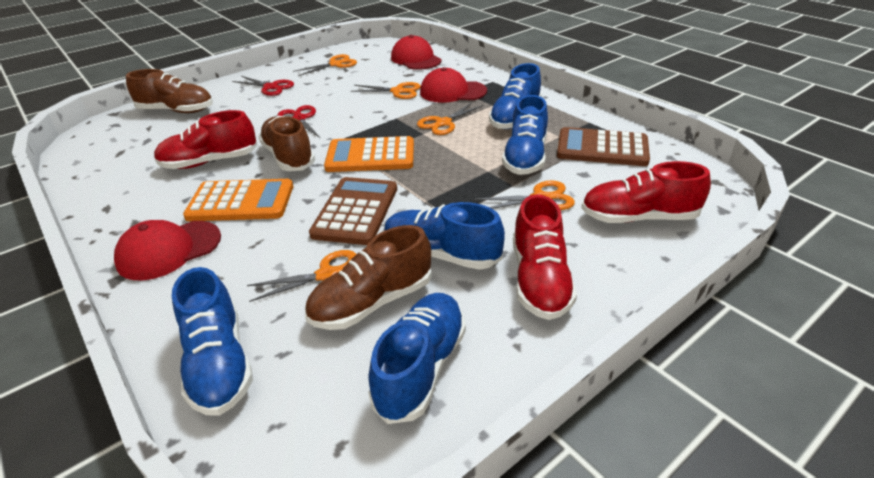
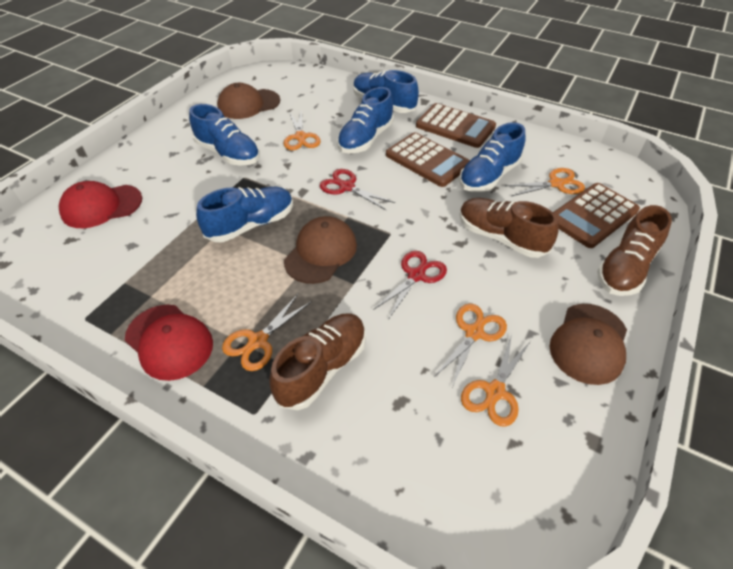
brown calculator: 2 -> 3
brown cap: 0 -> 3
orange calculator: 2 -> 0
red cap: 3 -> 2
red shoe: 3 -> 0

